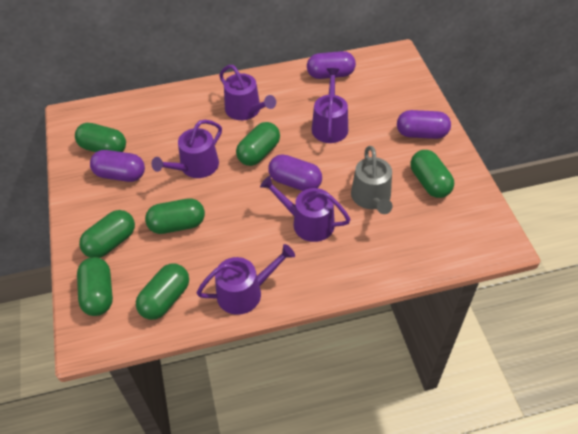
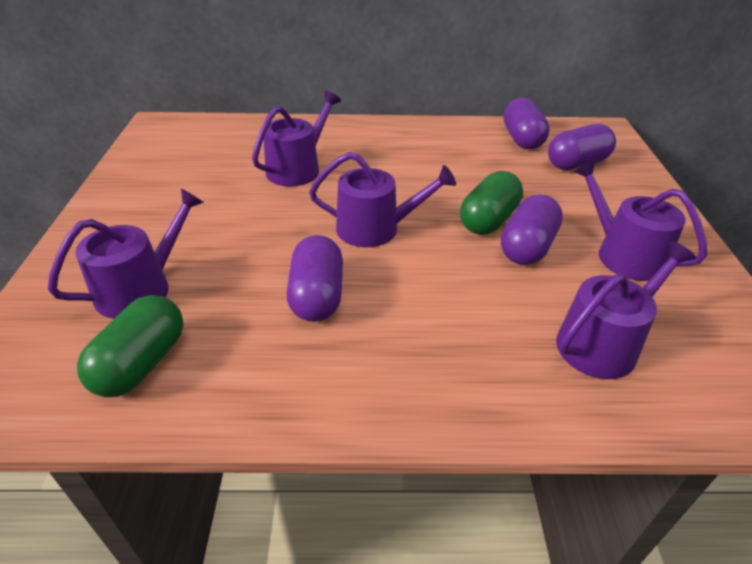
green capsule: 7 -> 2
grey watering can: 1 -> 0

